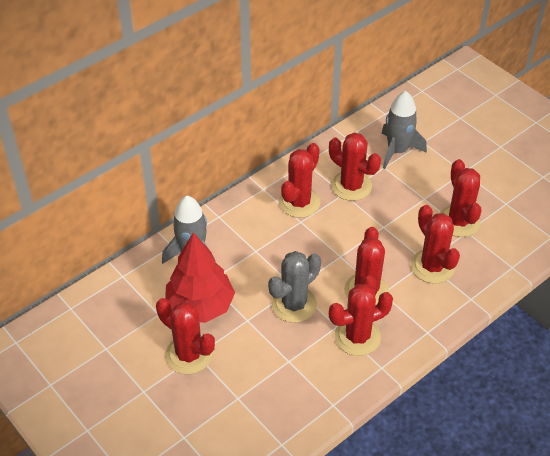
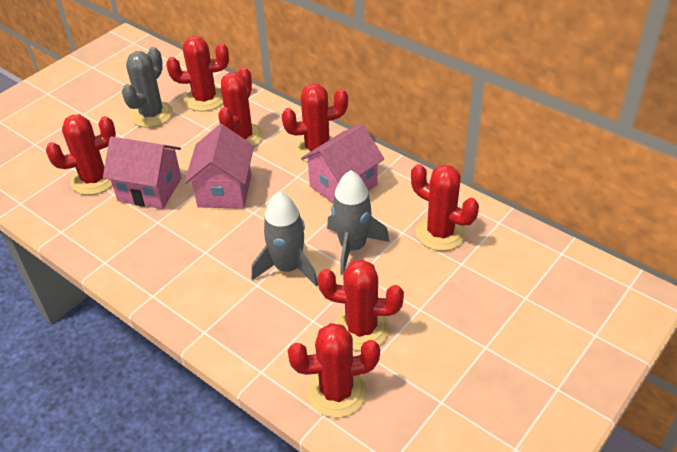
pink house: 0 -> 3
red tree: 1 -> 0

